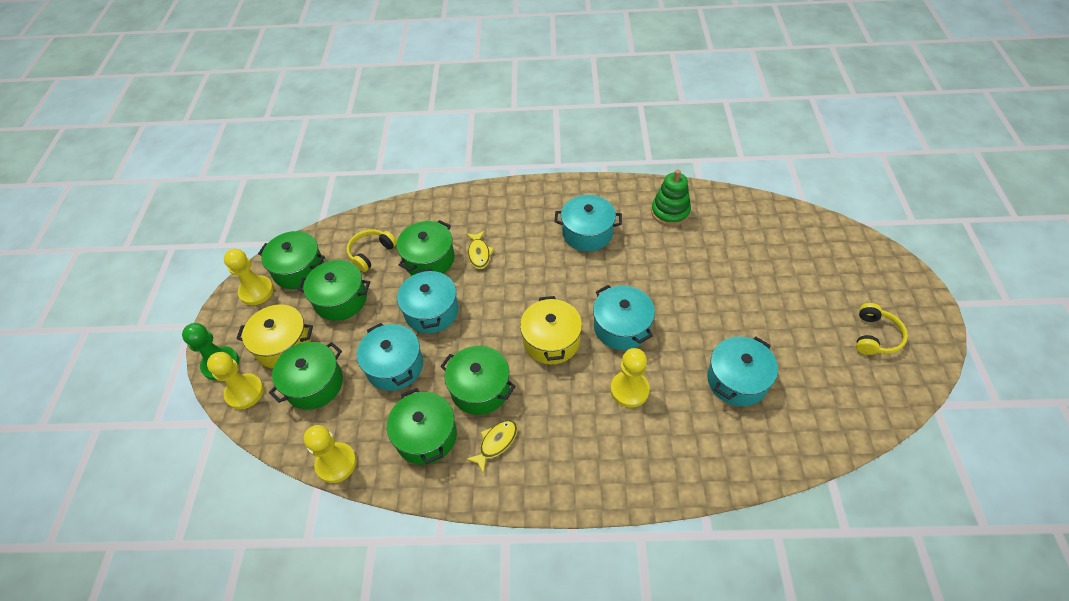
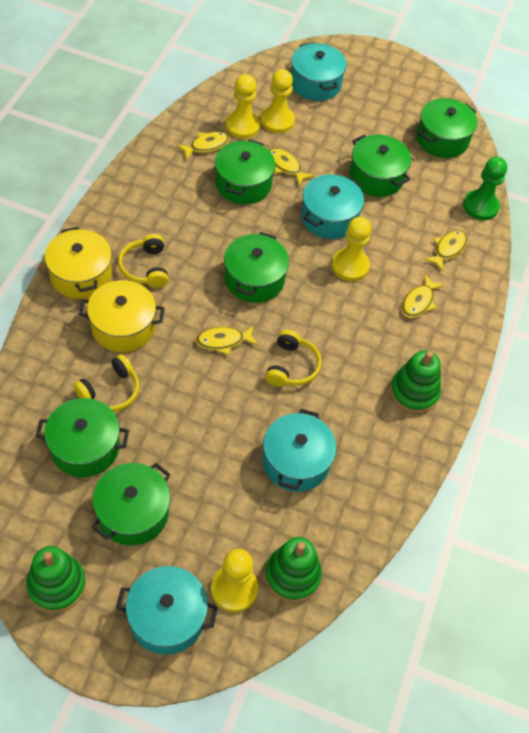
green stacking toy: 1 -> 3
turquoise pot: 5 -> 4
yellow fish: 2 -> 5
yellow headphones: 2 -> 3

